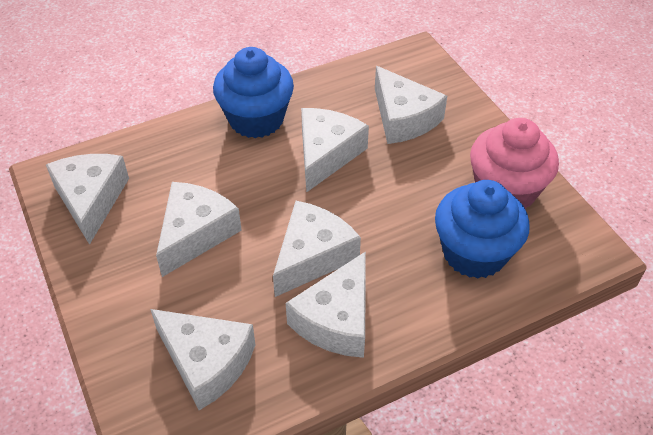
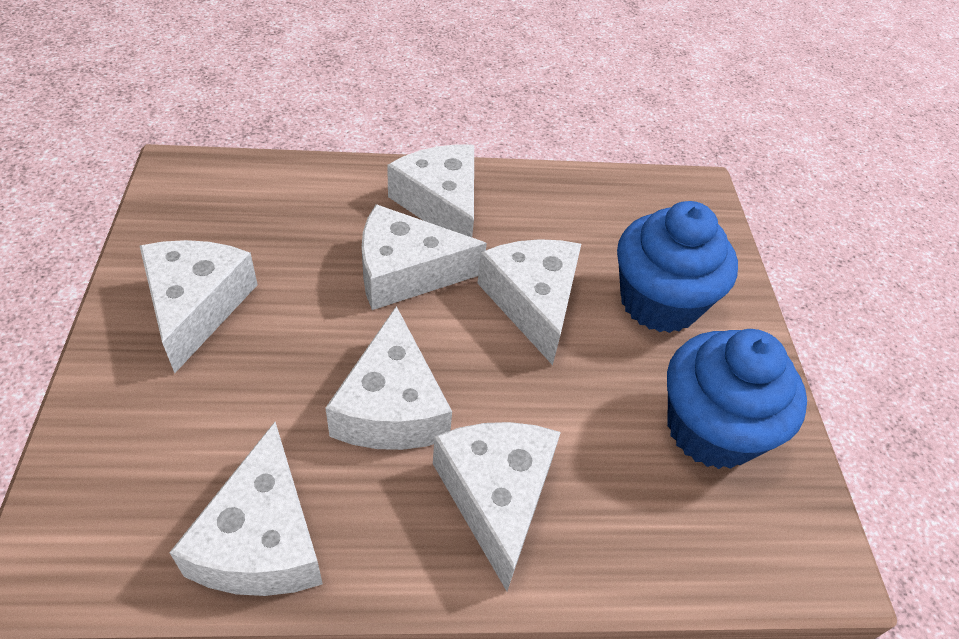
pink cupcake: 1 -> 0

